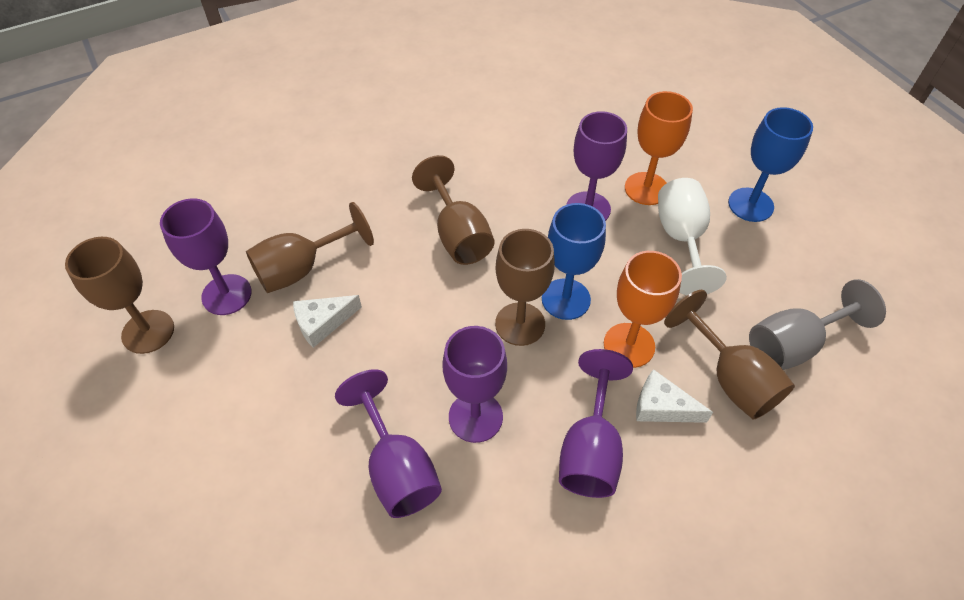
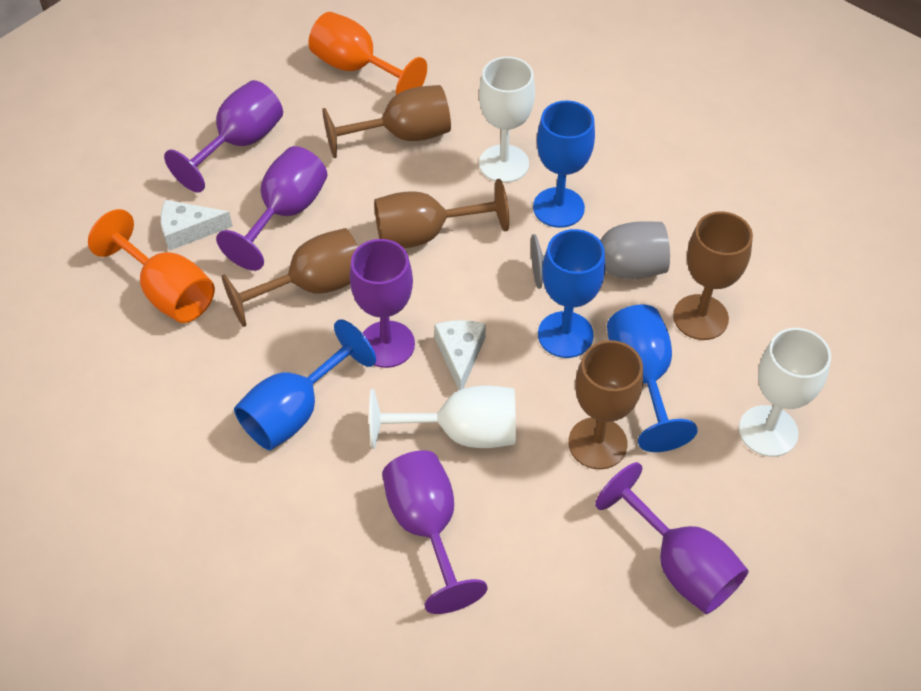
blue goblet: 2 -> 4
white goblet: 1 -> 3

